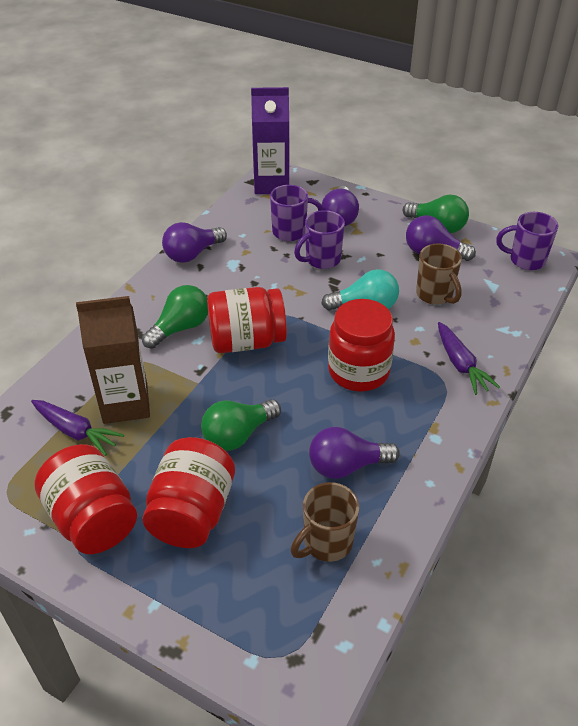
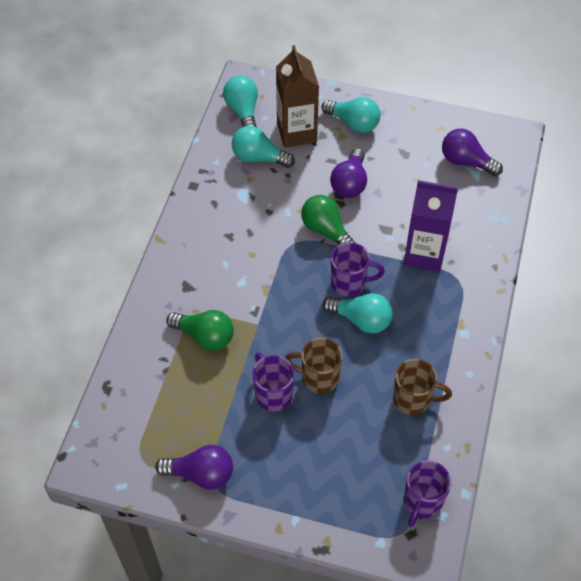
green light bulb: 3 -> 2
purple carrot: 2 -> 0
purple light bulb: 4 -> 3
red jar: 4 -> 0
turquoise light bulb: 1 -> 4

